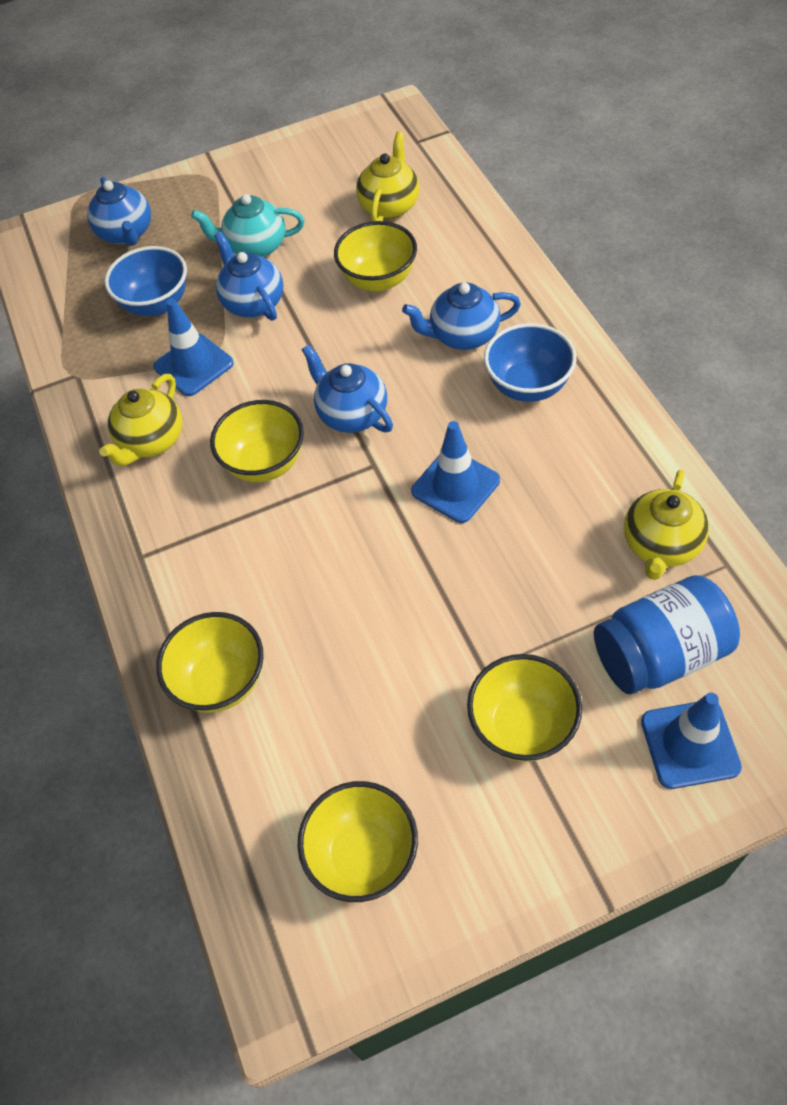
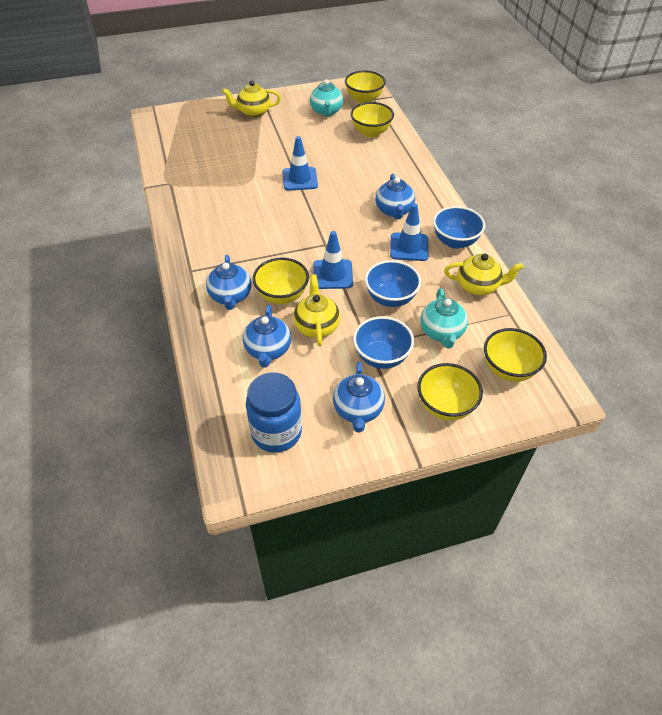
blue bowl: 2 -> 3
turquoise teapot: 1 -> 2

